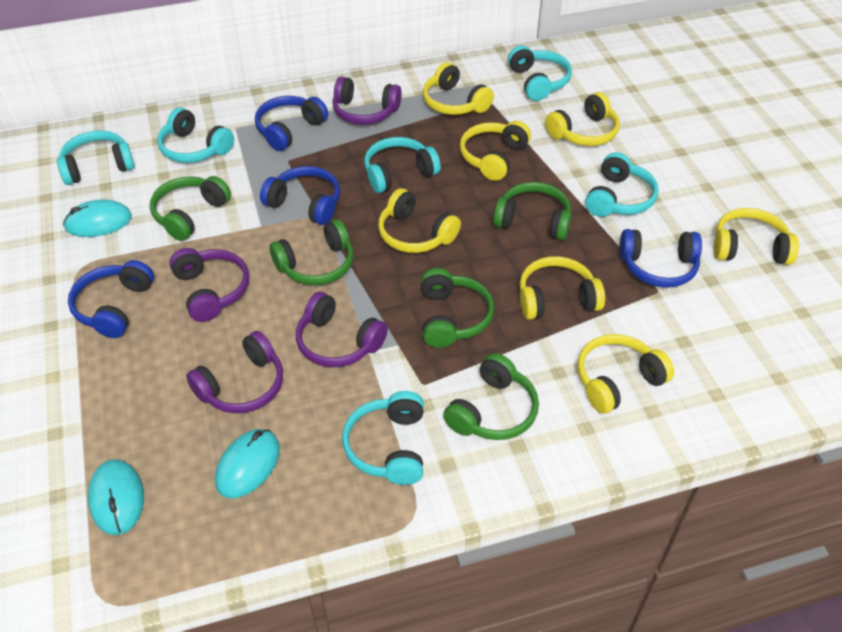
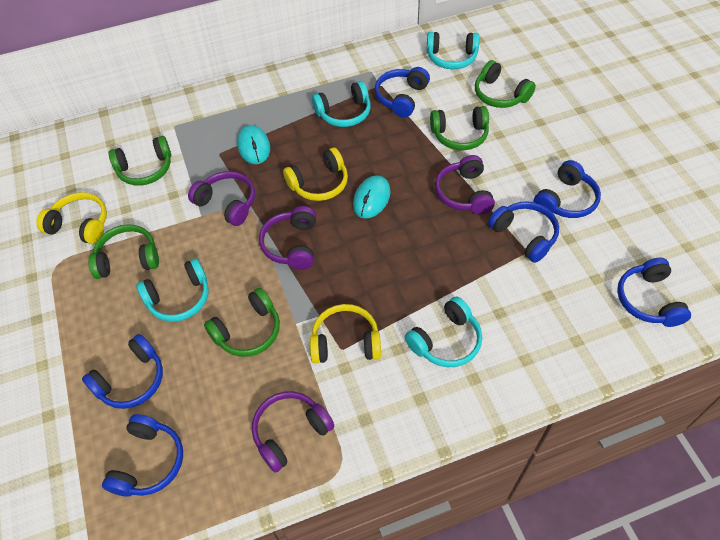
blue headphones: 4 -> 6
turquoise headphones: 6 -> 4
turquoise mouse: 3 -> 2
yellow headphones: 7 -> 3

